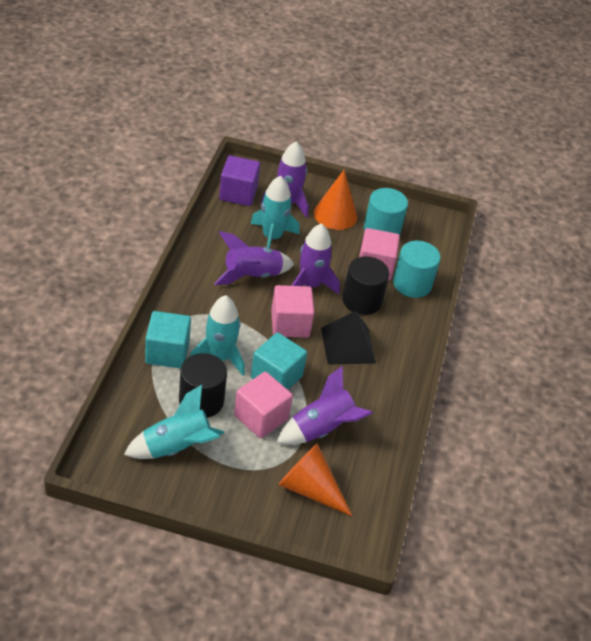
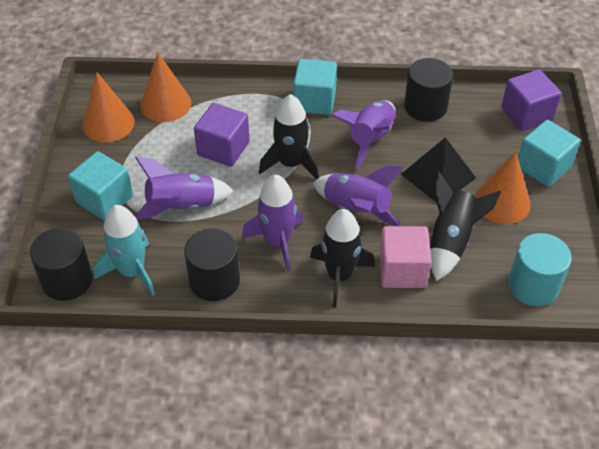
black cylinder: 2 -> 3
black rocket: 0 -> 3
orange cone: 2 -> 3
pink cube: 3 -> 1
purple cube: 1 -> 2
turquoise cube: 2 -> 3
turquoise cylinder: 2 -> 1
turquoise rocket: 3 -> 1

